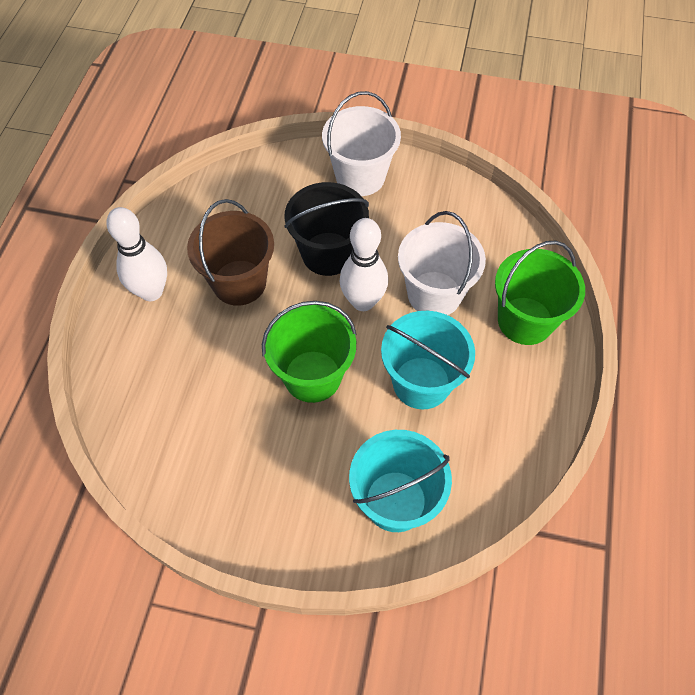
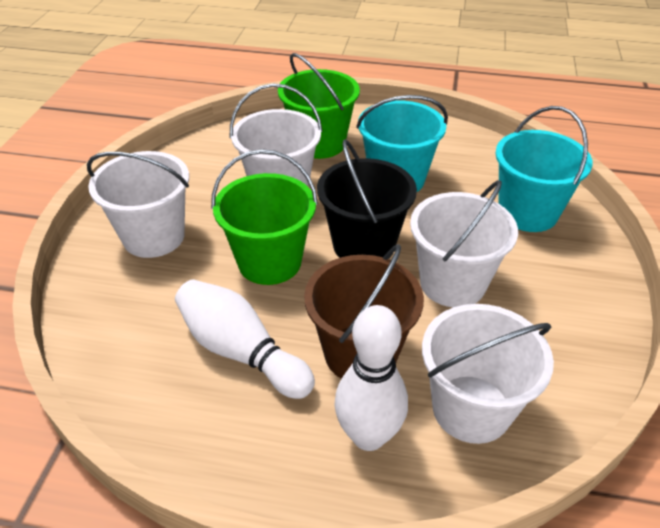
white bucket: 2 -> 4

